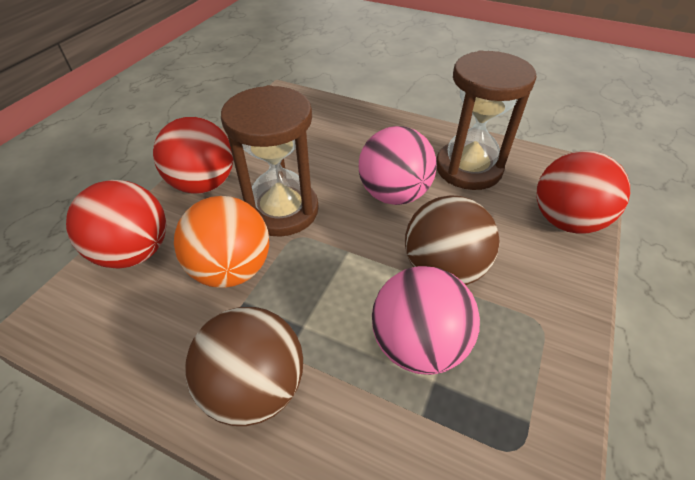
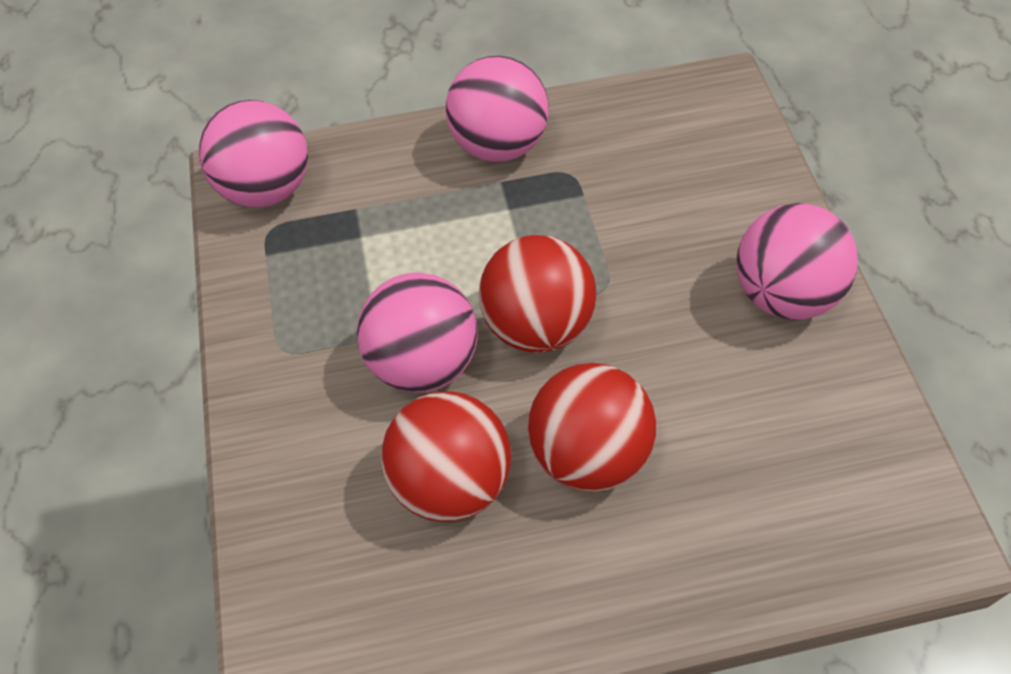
brown ball: 2 -> 0
brown hourglass: 2 -> 0
orange ball: 1 -> 0
pink ball: 2 -> 4

